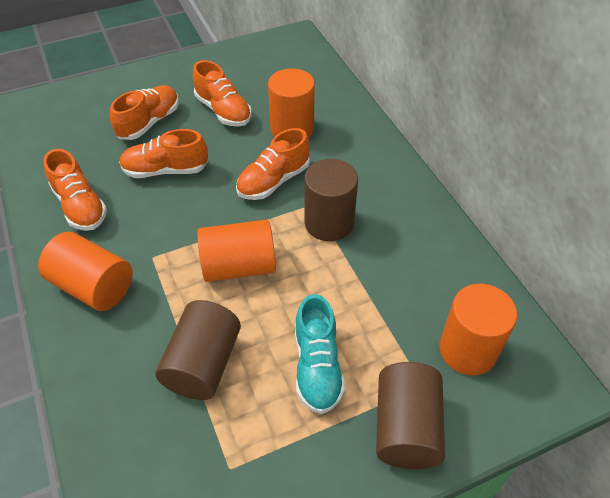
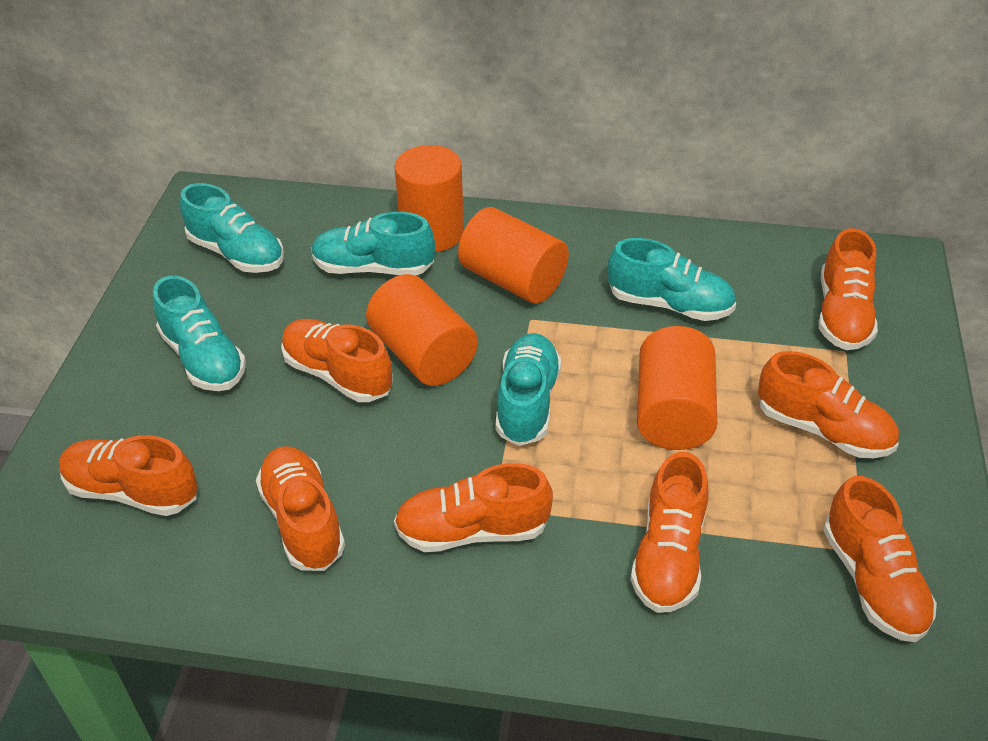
brown cylinder: 3 -> 0
orange shoe: 5 -> 8
turquoise shoe: 1 -> 5

